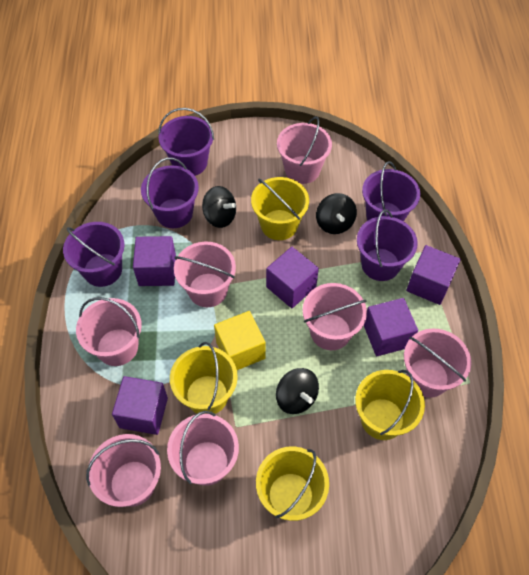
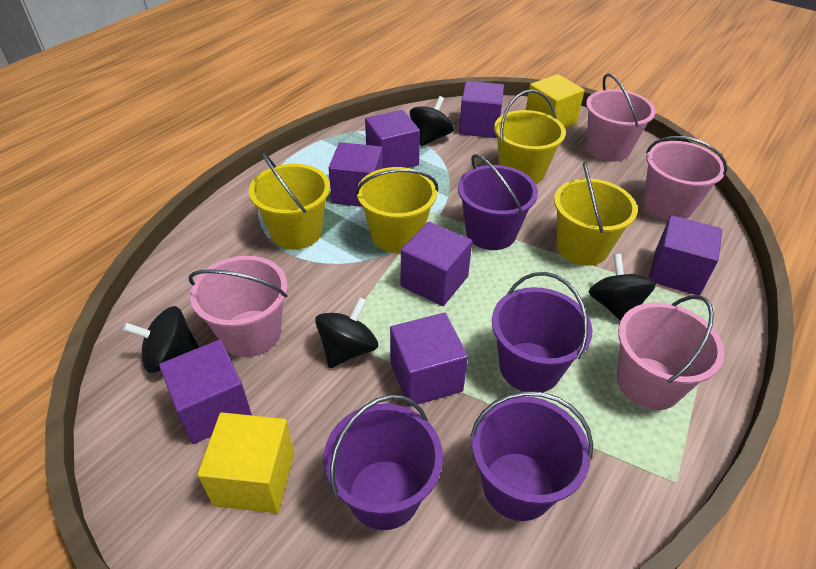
black spinning top: 3 -> 4
pink bucket: 7 -> 4
purple bucket: 5 -> 4
purple cube: 5 -> 7
yellow cube: 1 -> 2

